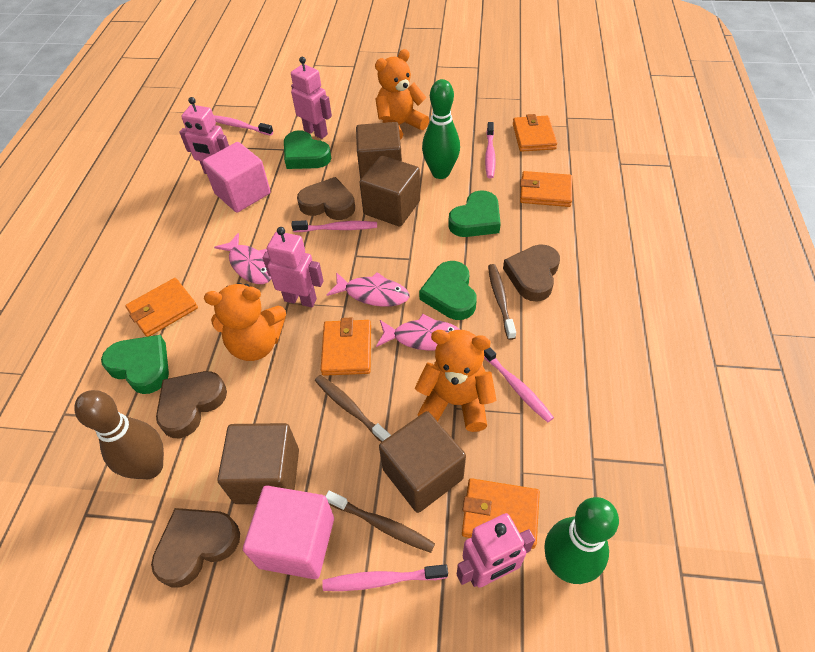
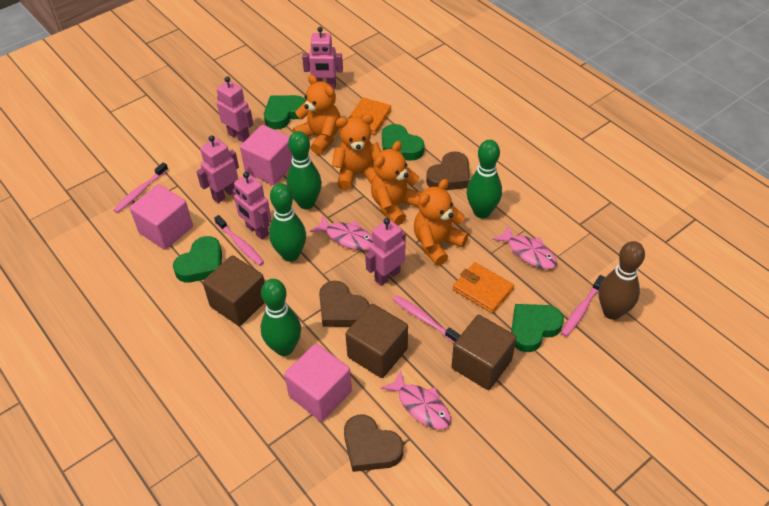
brown cube: 4 -> 3
brown heart: 4 -> 3
brown toothbrush: 3 -> 0
green bowling pin: 2 -> 4
orange teddy bear: 3 -> 4
orange wallet: 5 -> 2
pink cube: 2 -> 3
pink robot: 4 -> 5
pink toothbrush: 5 -> 4

